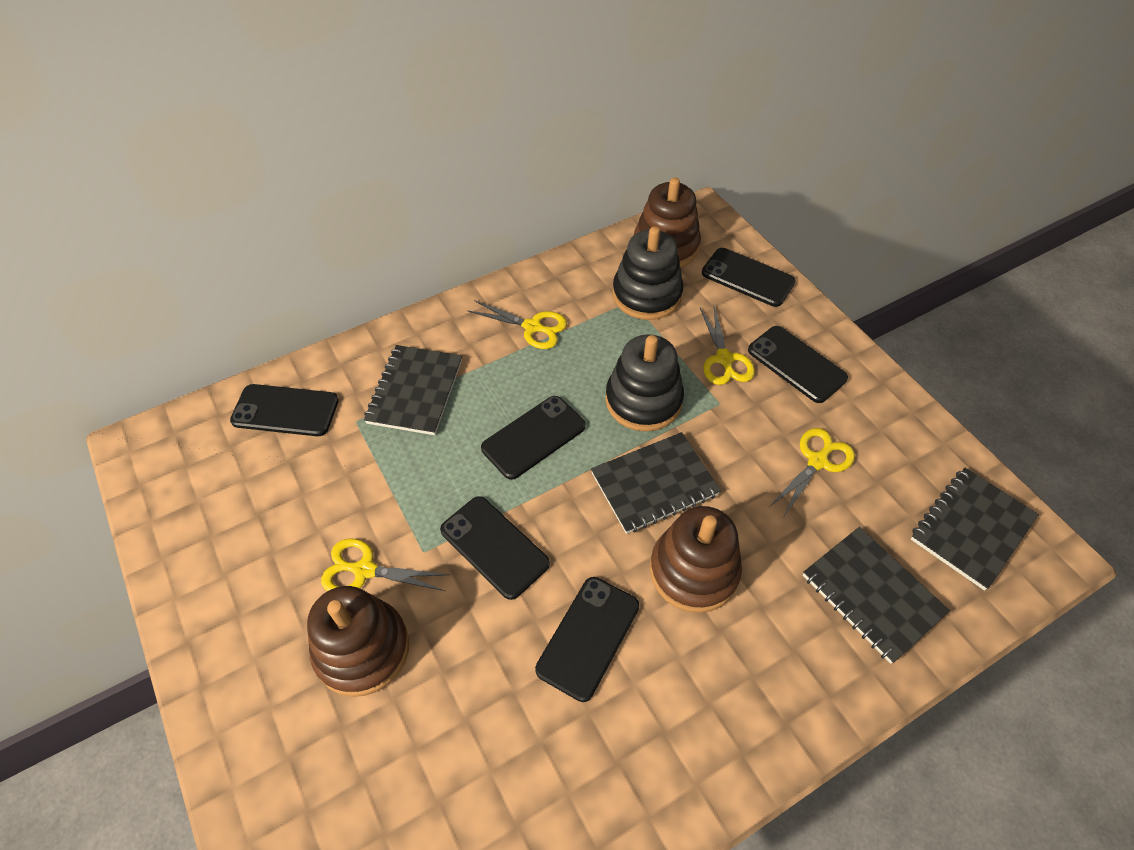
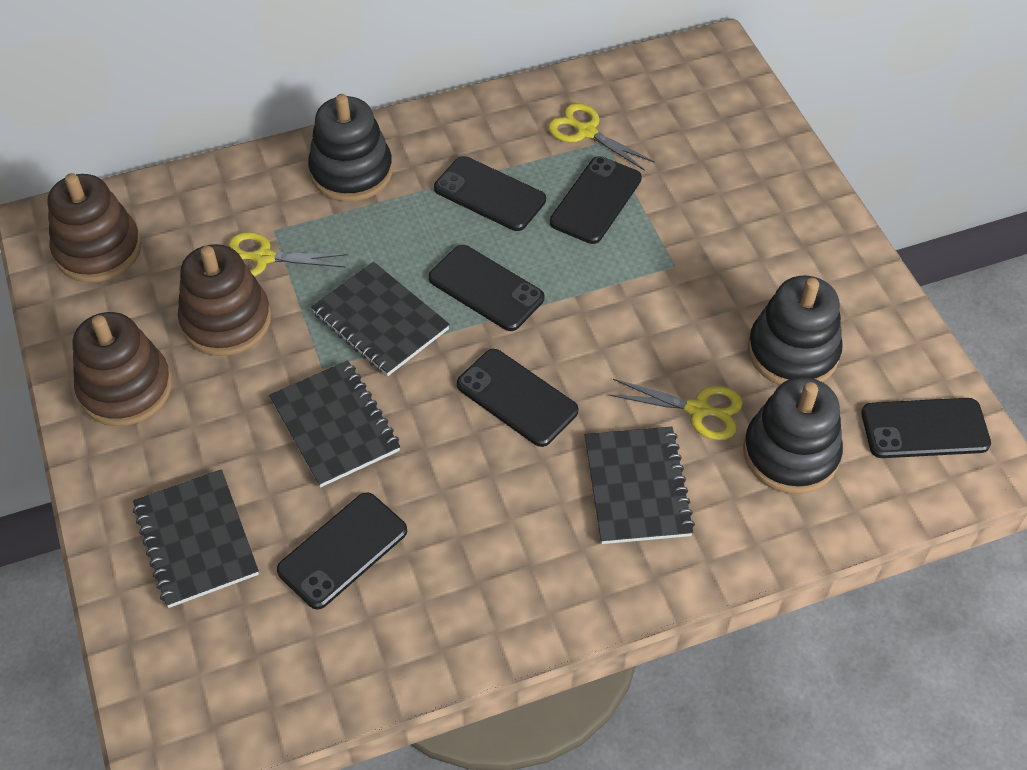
black stacking toy: 2 -> 3
yellow scissors: 4 -> 3

